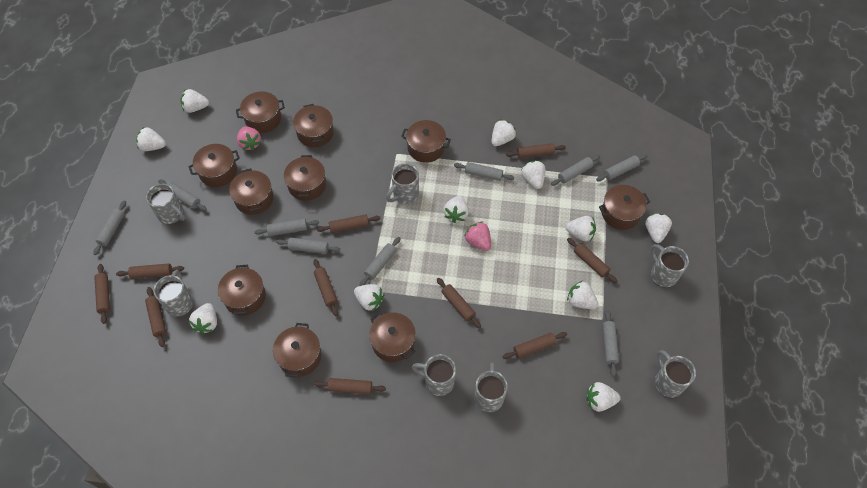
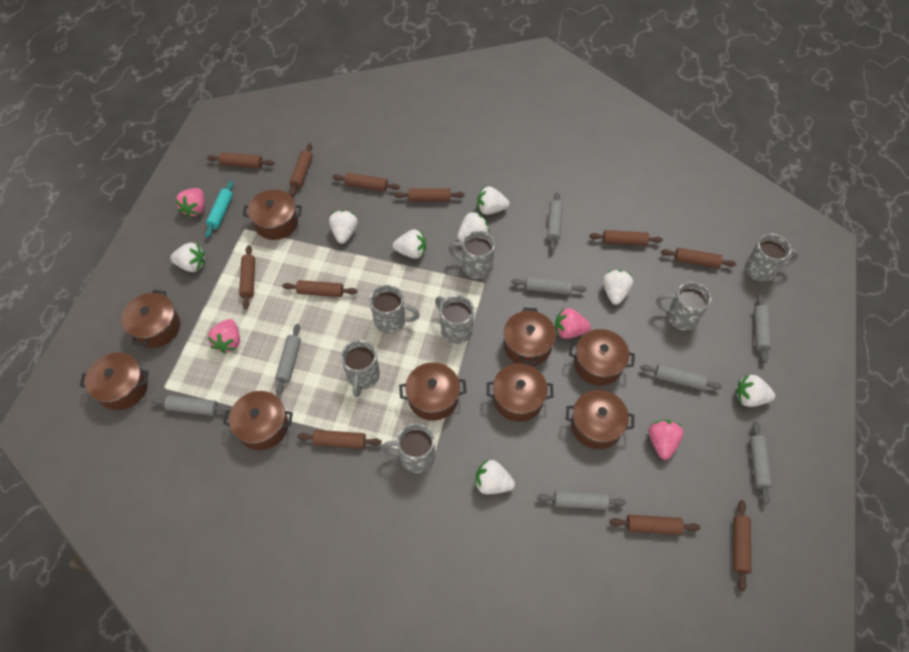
brown pot: 10 -> 9
brown rolling pin: 10 -> 11
grey rolling pin: 9 -> 8
pink strawberry: 2 -> 4
turquoise rolling pin: 0 -> 1
white strawberry: 11 -> 8

